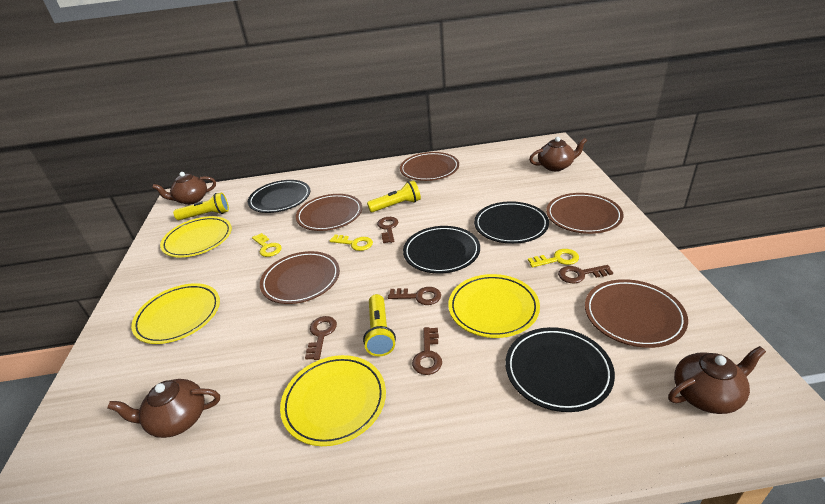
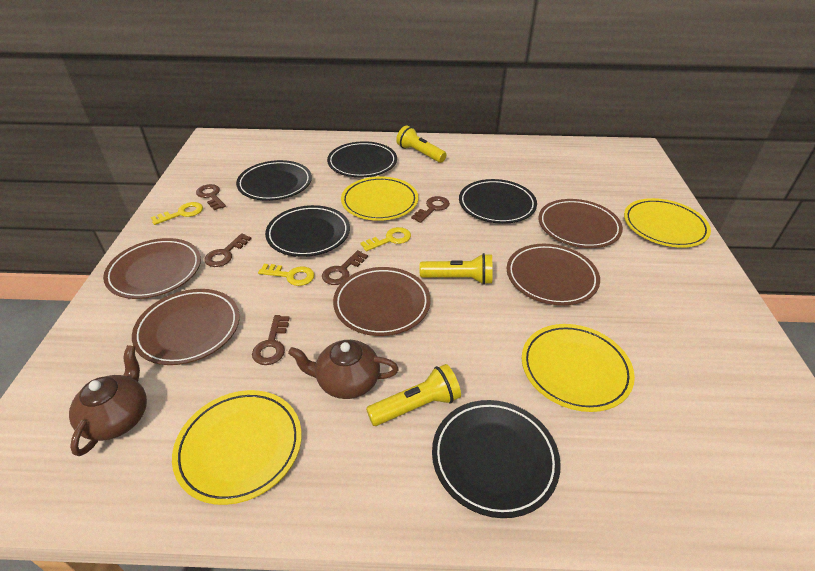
black plate: 4 -> 5
brown teapot: 4 -> 2

